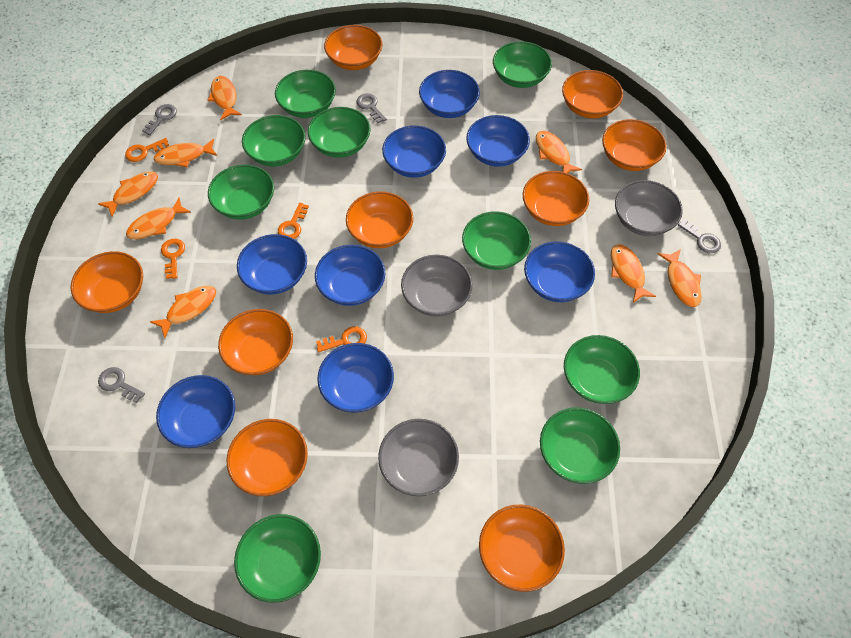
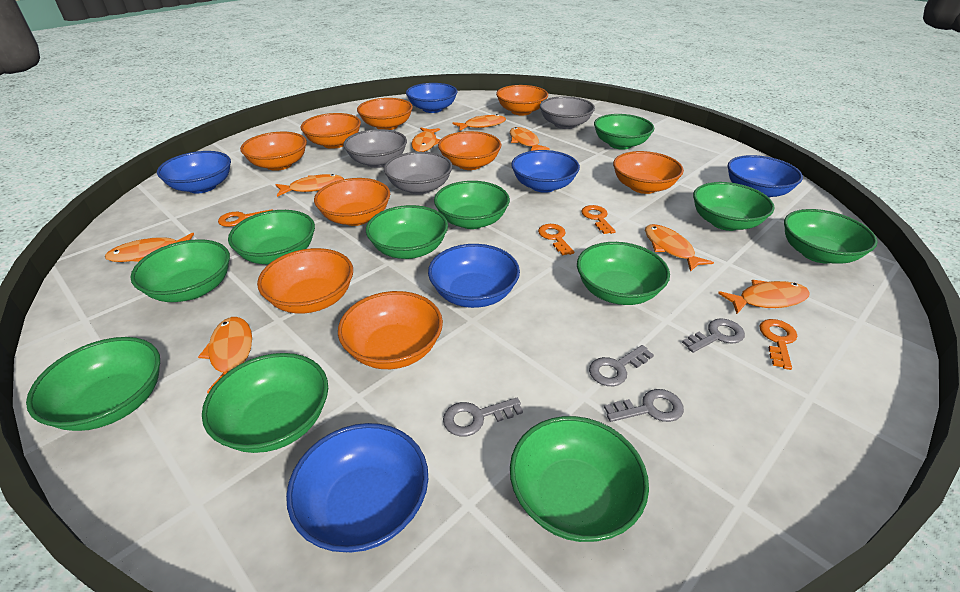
blue bowl: 8 -> 6
green bowl: 9 -> 11

